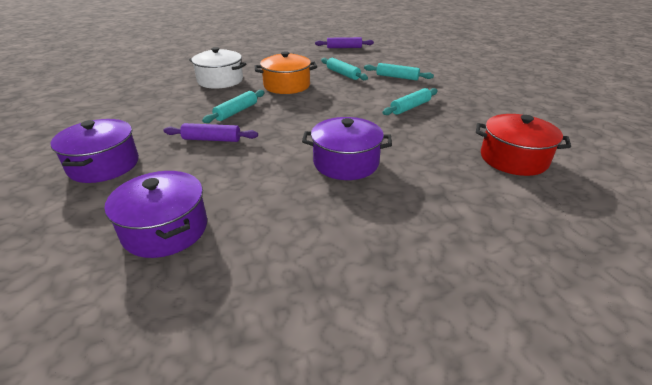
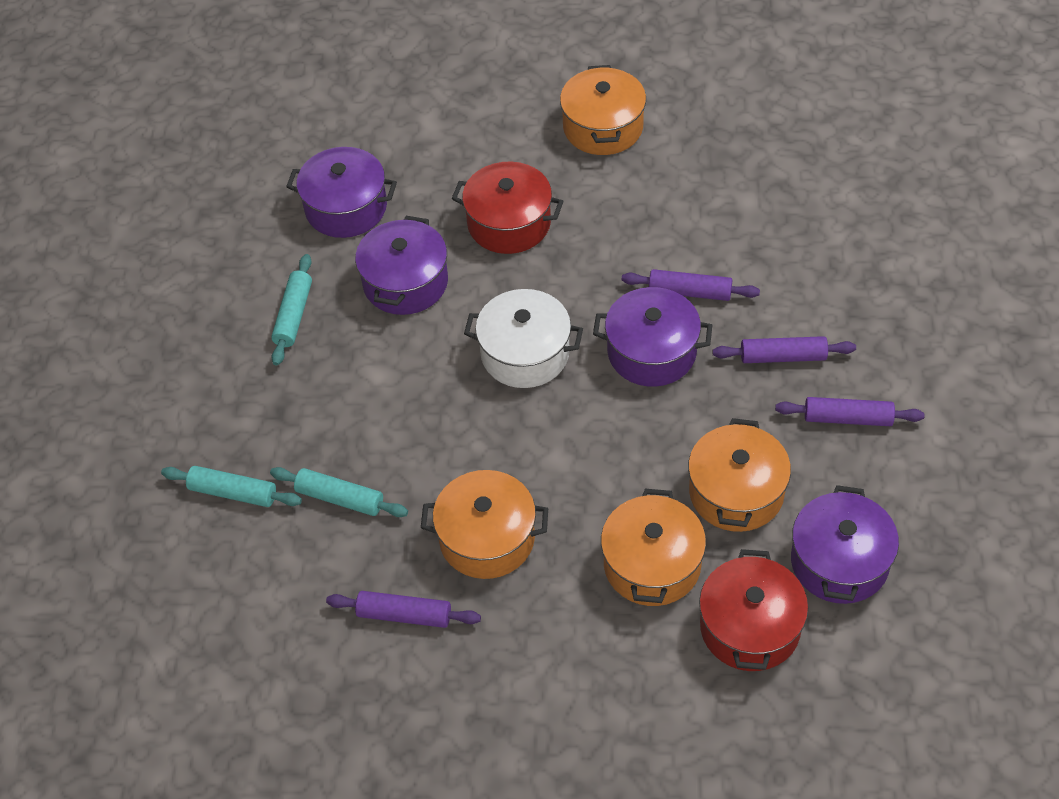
orange pot: 1 -> 4
purple pot: 3 -> 4
purple rolling pin: 2 -> 4
red pot: 1 -> 2
turquoise rolling pin: 4 -> 3

